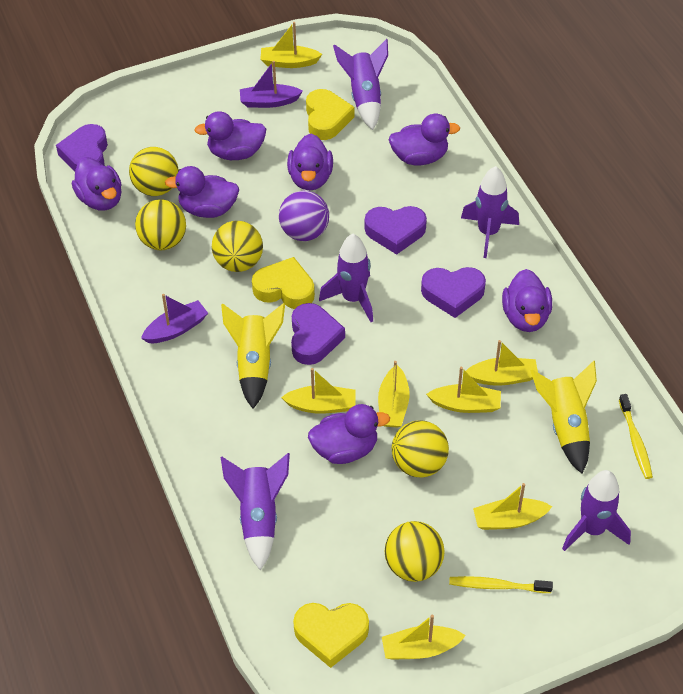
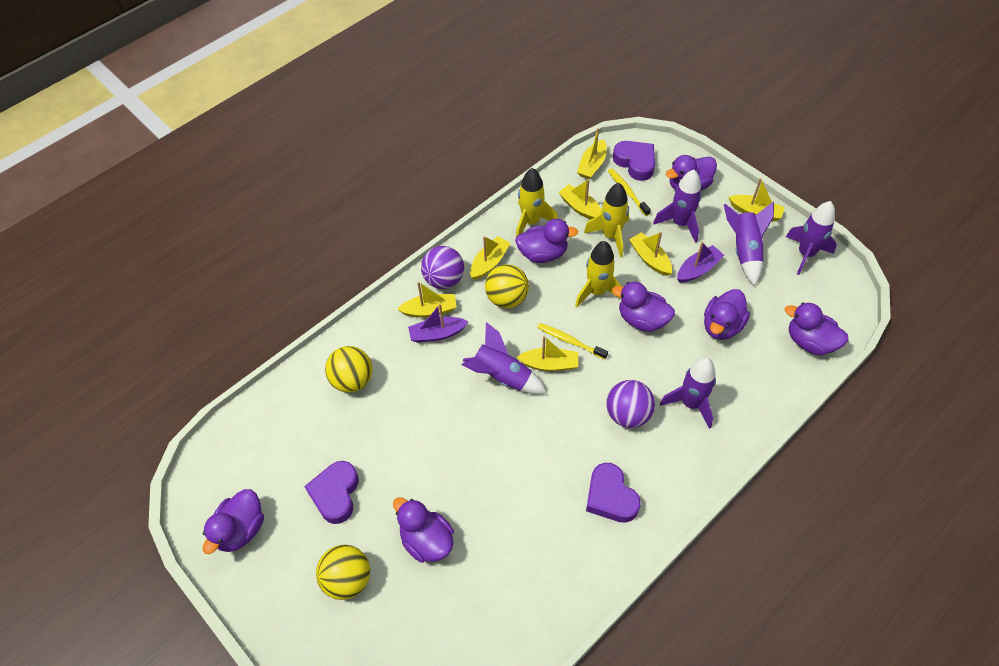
purple ball: 1 -> 2
purple heart: 4 -> 3
yellow ball: 5 -> 3
yellow heart: 3 -> 0
yellow rocket: 2 -> 3

